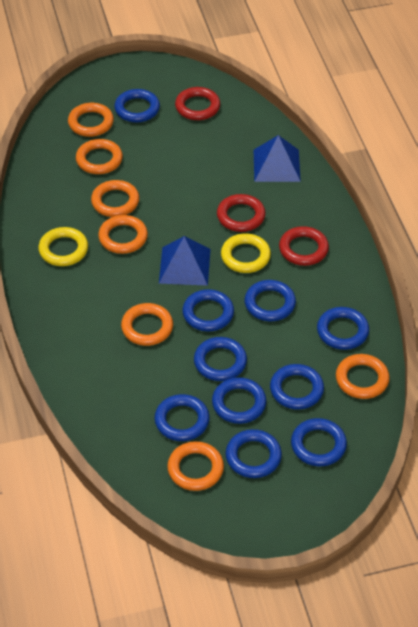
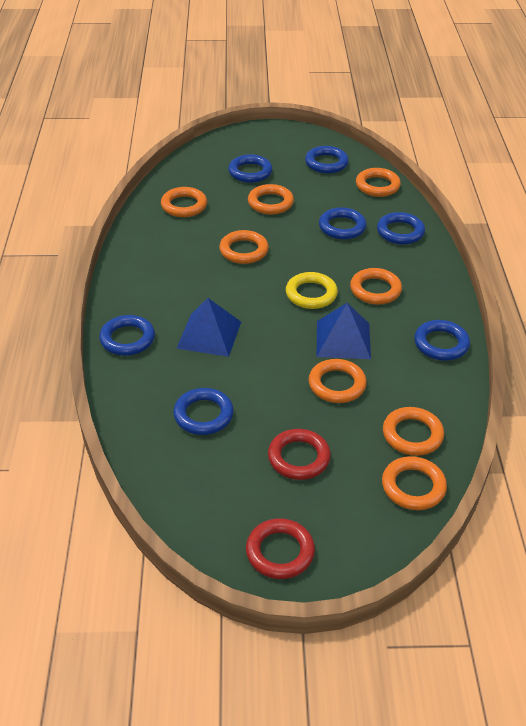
blue ring: 10 -> 7
orange ring: 7 -> 8
red ring: 3 -> 2
yellow ring: 2 -> 1

